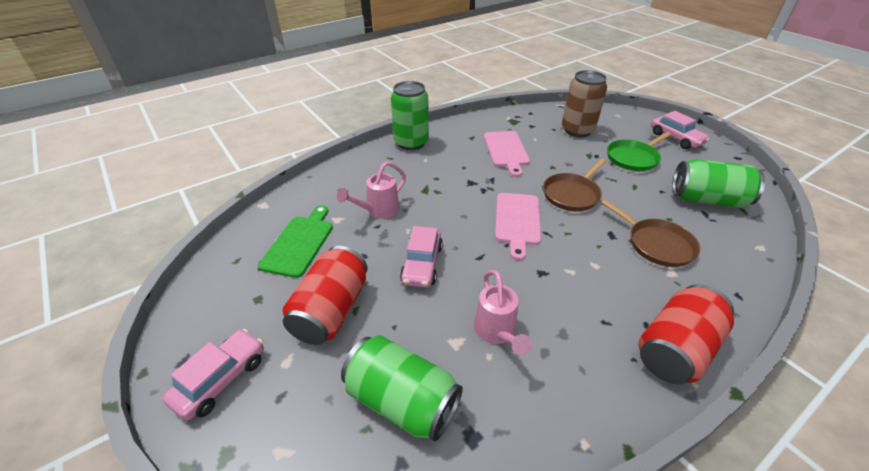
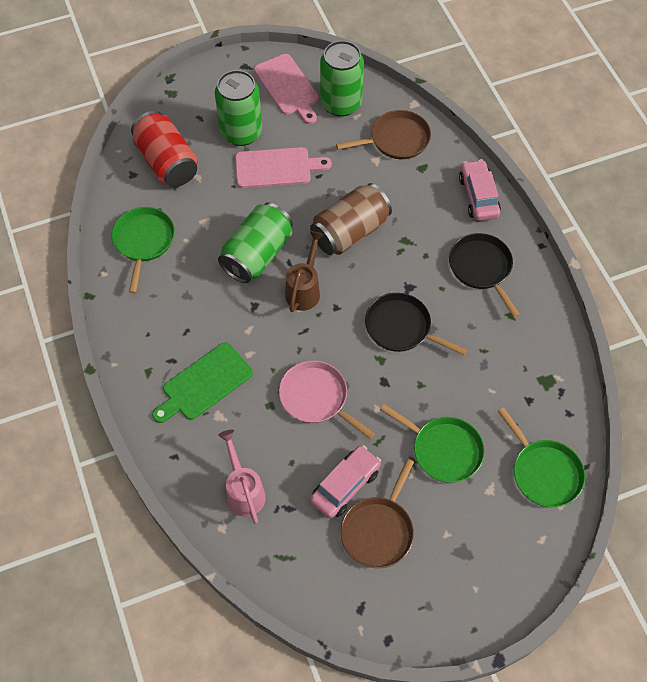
black pan: 0 -> 2
brown watering can: 0 -> 1
green pan: 1 -> 3
pink car: 3 -> 2
pink pan: 0 -> 1
pink watering can: 2 -> 1
red can: 2 -> 1

